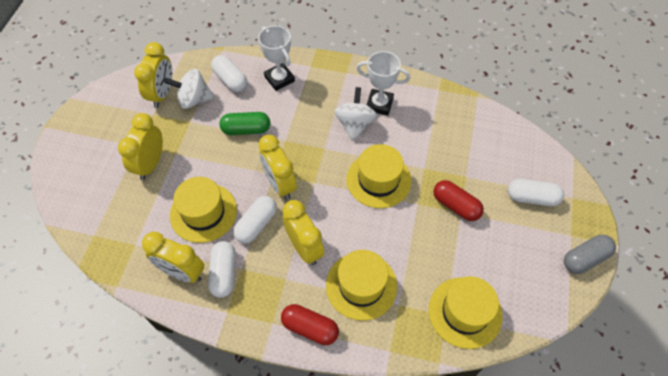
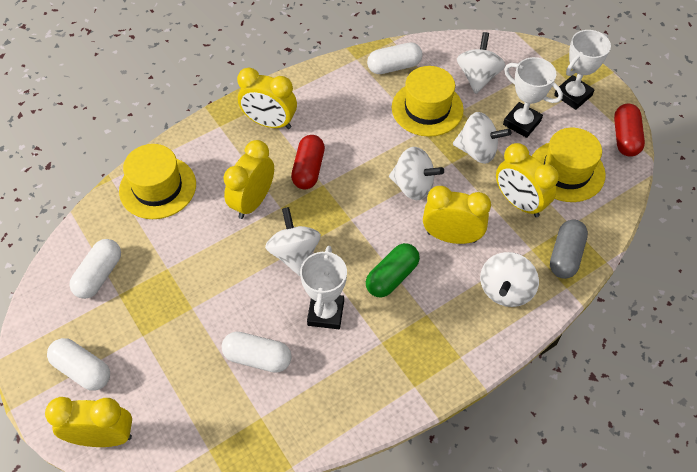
white spinning top: 2 -> 5
white trophy: 2 -> 3
yellow hat: 4 -> 3

